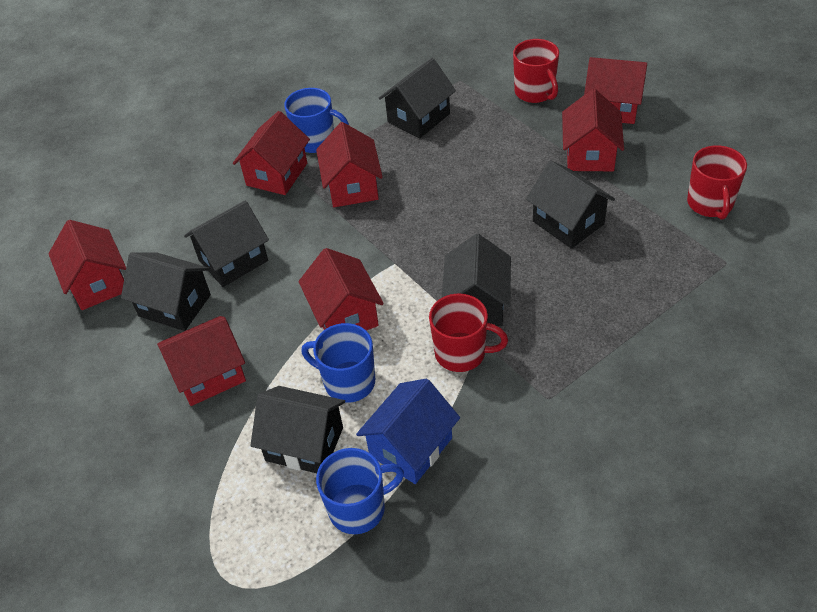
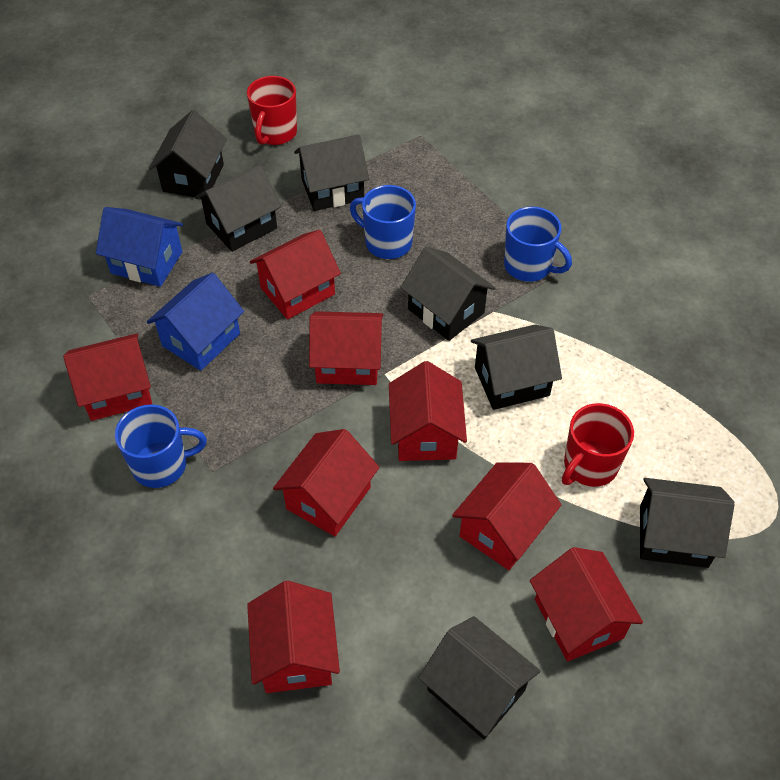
black house: 6 -> 7
blue house: 1 -> 2
red house: 7 -> 8
red mug: 3 -> 2

